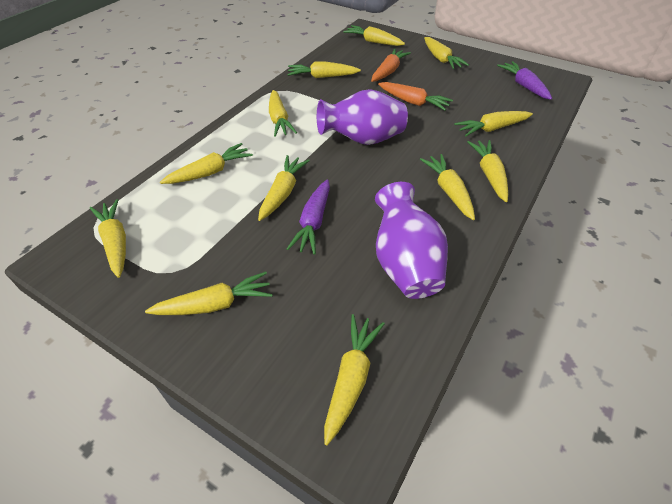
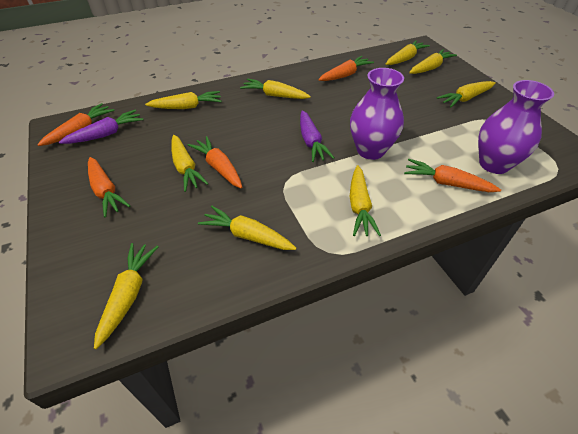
orange carrot: 2 -> 5
yellow carrot: 12 -> 9

